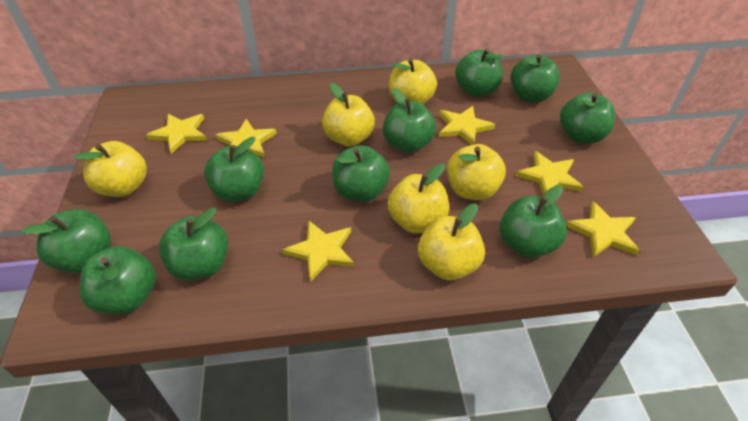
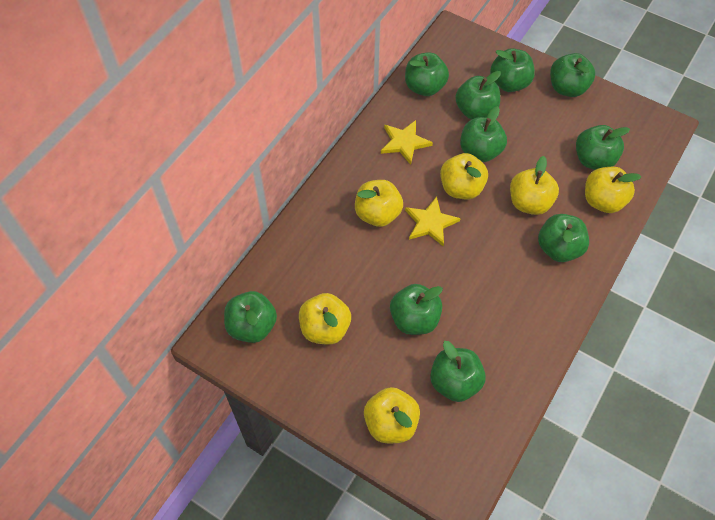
yellow star: 6 -> 2

